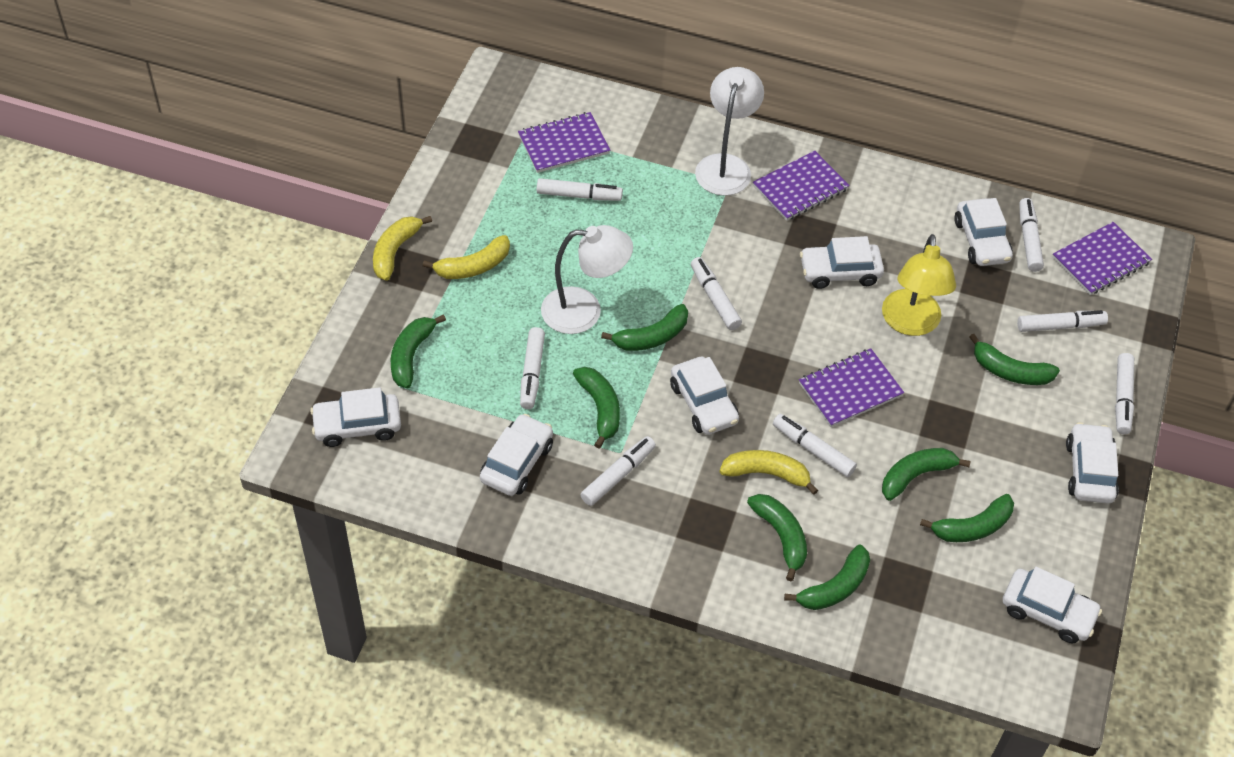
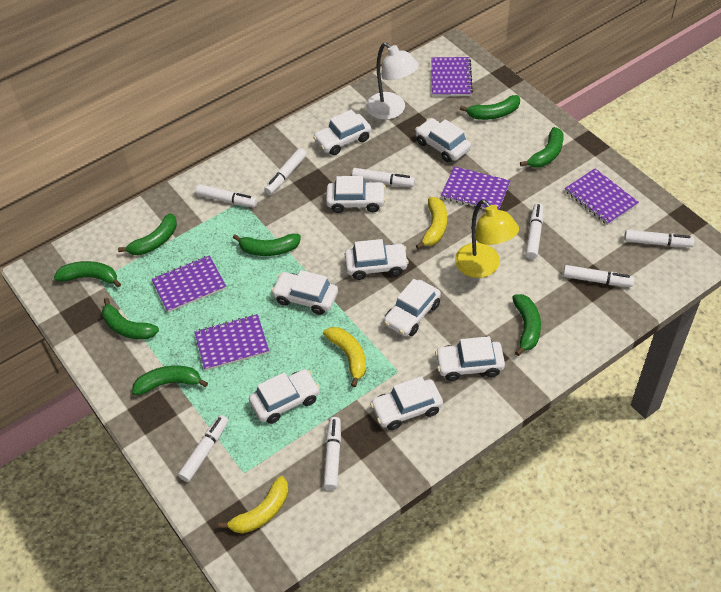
purple notebook: 4 -> 5
white car: 7 -> 9
white lamp: 2 -> 1

